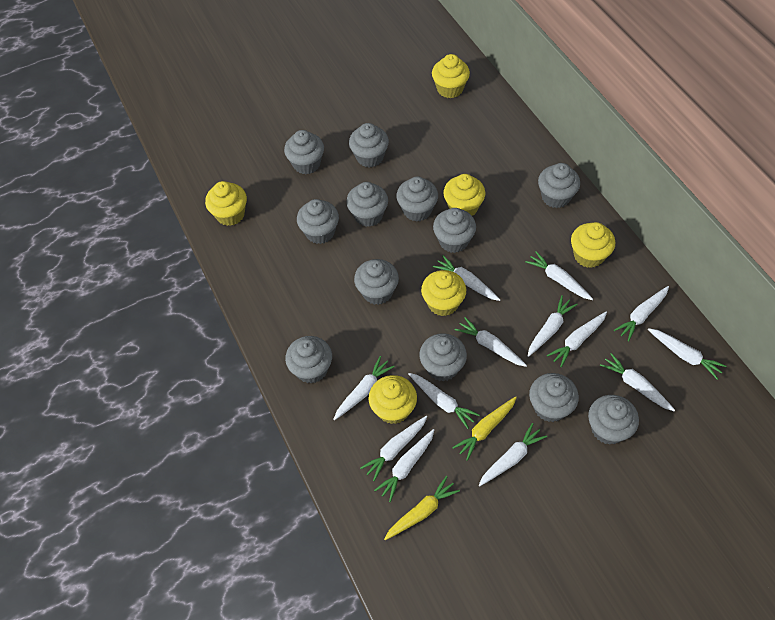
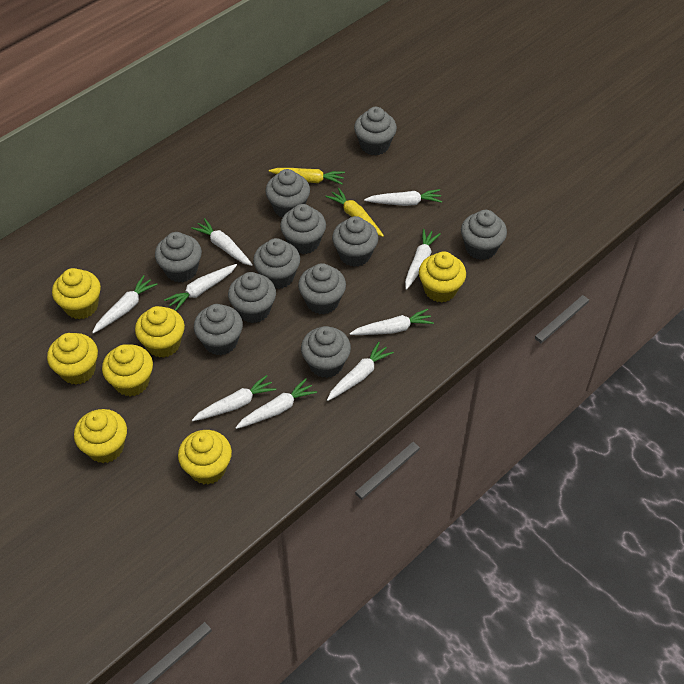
grey cupcake: 12 -> 11
white carrot: 13 -> 9
yellow cupcake: 6 -> 7

